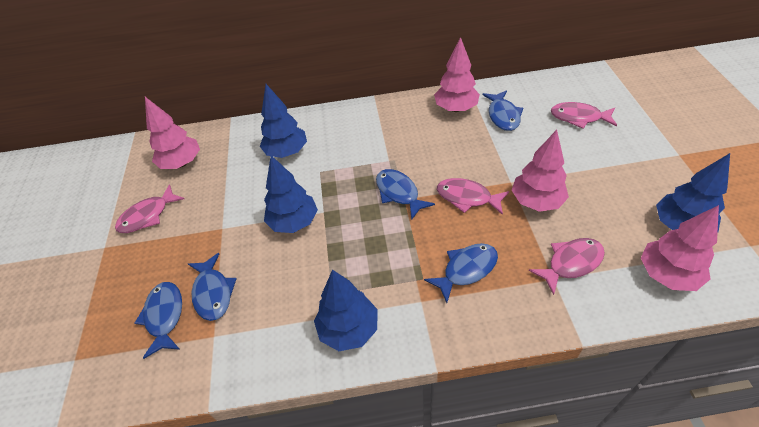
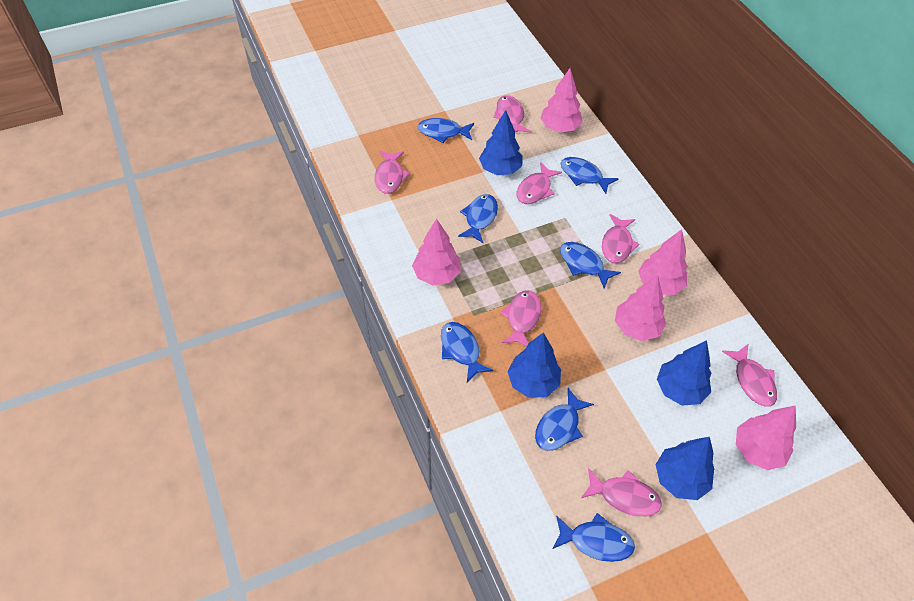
blue fish: 5 -> 7
pink fish: 4 -> 7
pink tree: 4 -> 5

